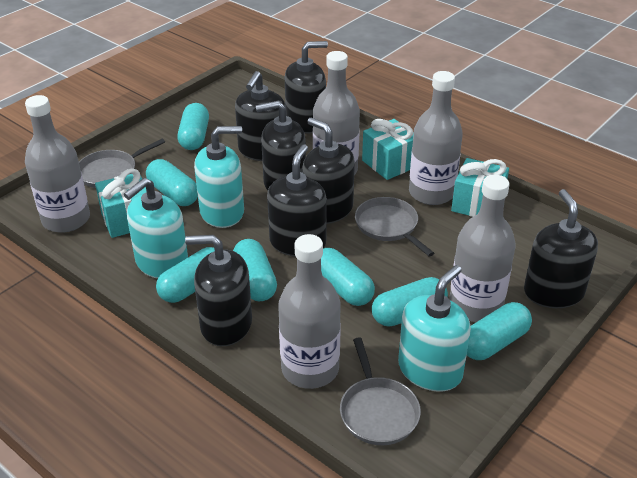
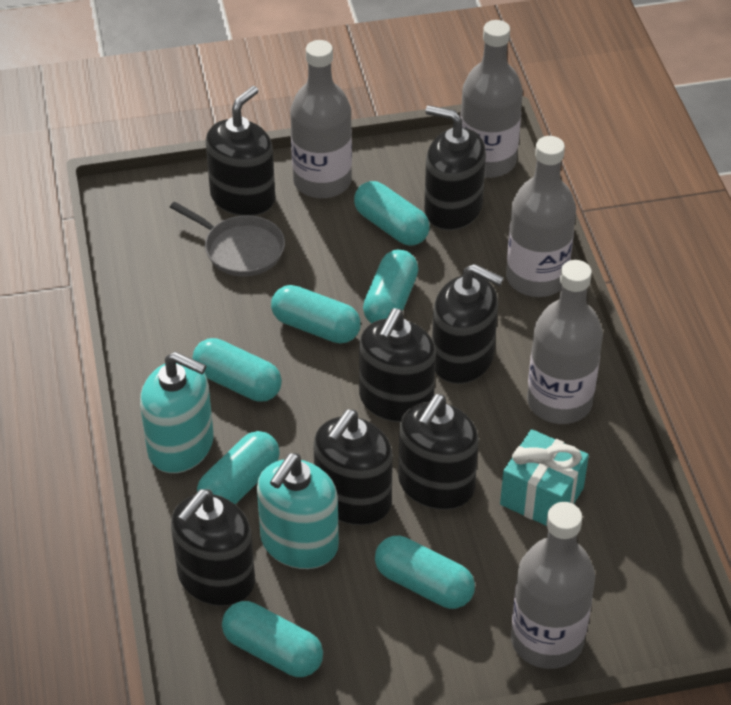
grey pan: 3 -> 1
turquoise gift: 3 -> 1
turquoise soap dispenser: 3 -> 2

